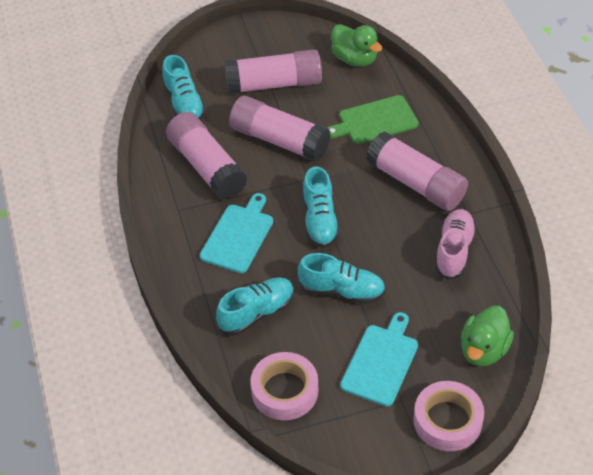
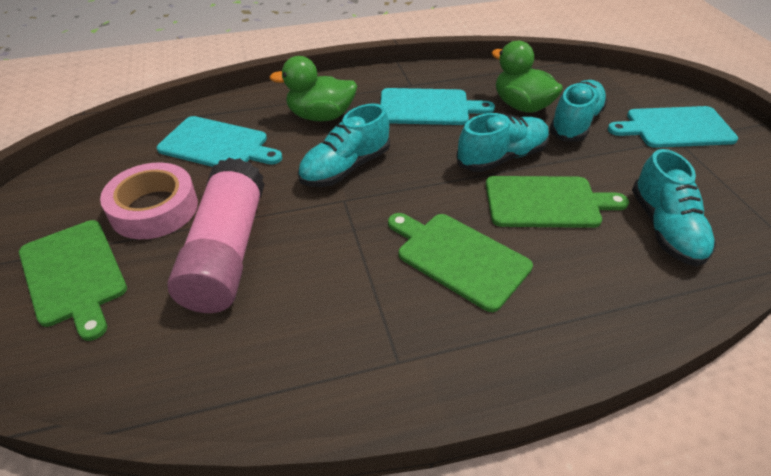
green cutting board: 1 -> 3
pink glue stick: 4 -> 1
pink shoe: 1 -> 0
pink tape: 2 -> 1
turquoise cutting board: 2 -> 3

